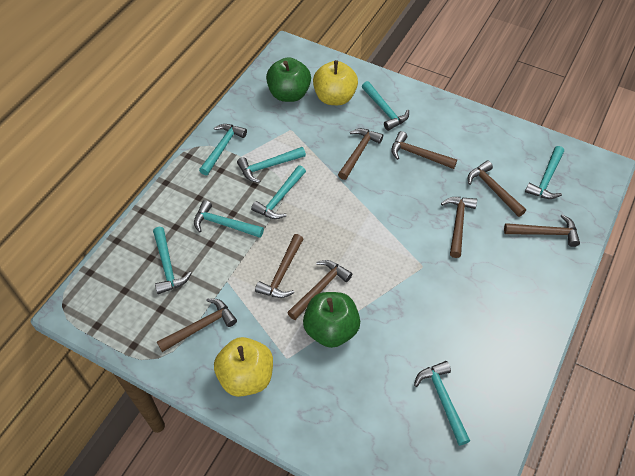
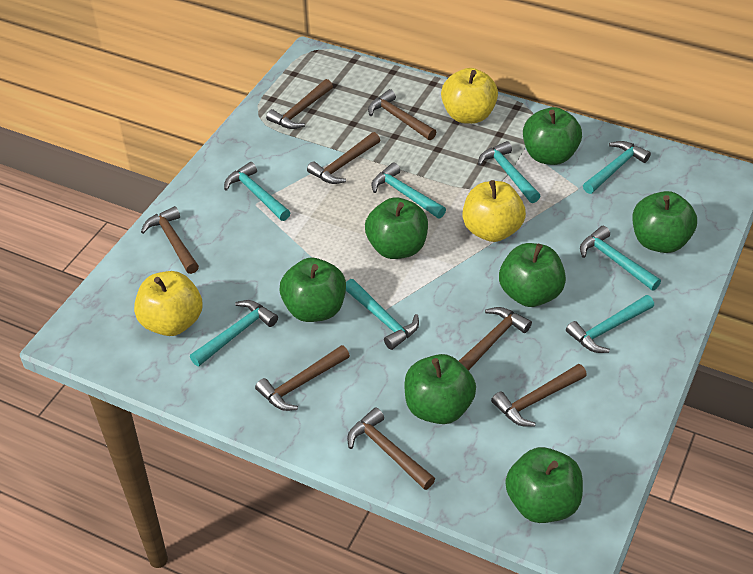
green apple: 2 -> 7
yellow apple: 2 -> 3

